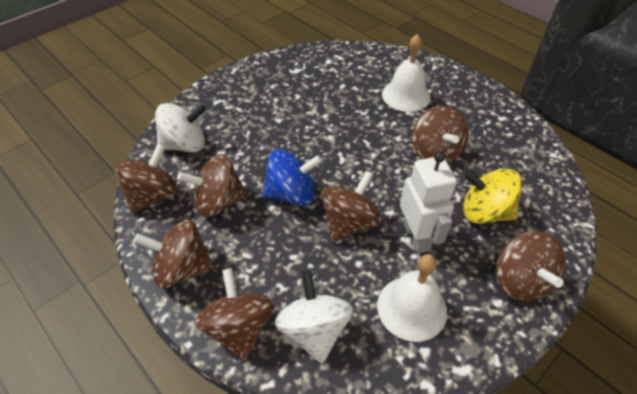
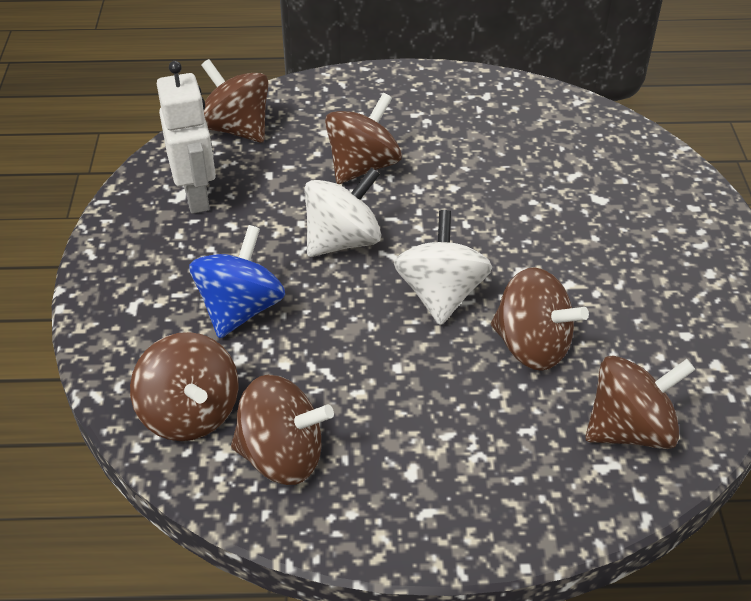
brown spinning top: 7 -> 6
white bell: 2 -> 0
yellow spinning top: 1 -> 0

